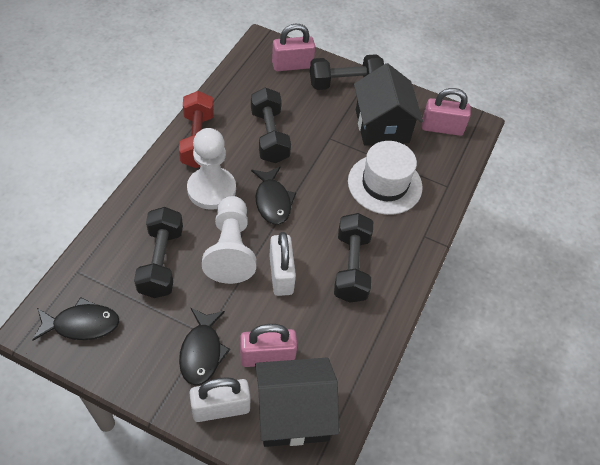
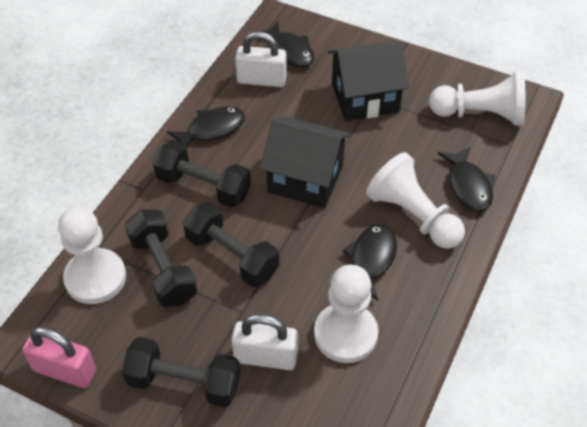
black fish: 3 -> 4
pink padlock: 3 -> 1
red dumbbell: 1 -> 0
white hat: 1 -> 0
white pawn: 2 -> 4

